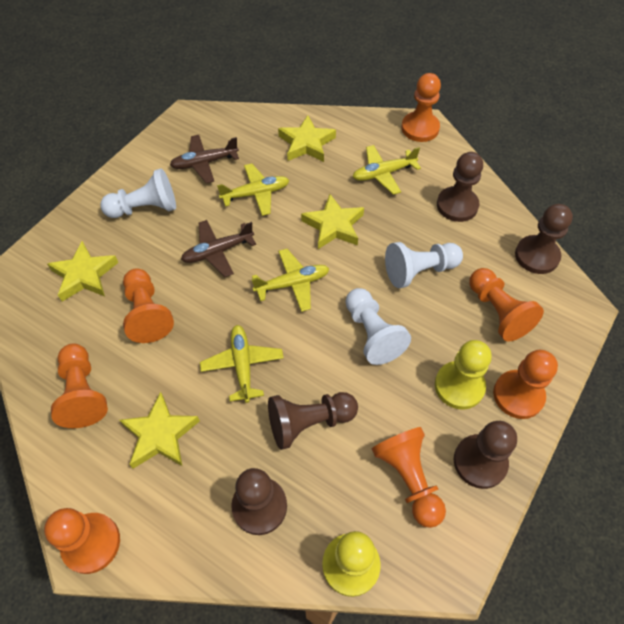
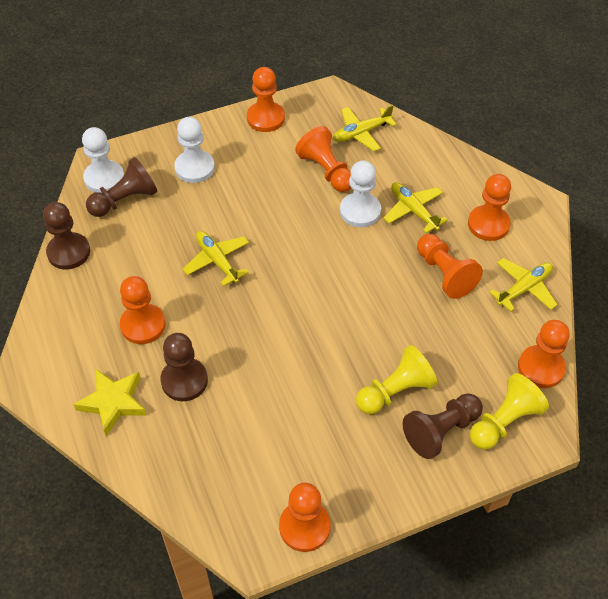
brown pawn: 5 -> 4
brown plane: 2 -> 0
yellow star: 4 -> 1

